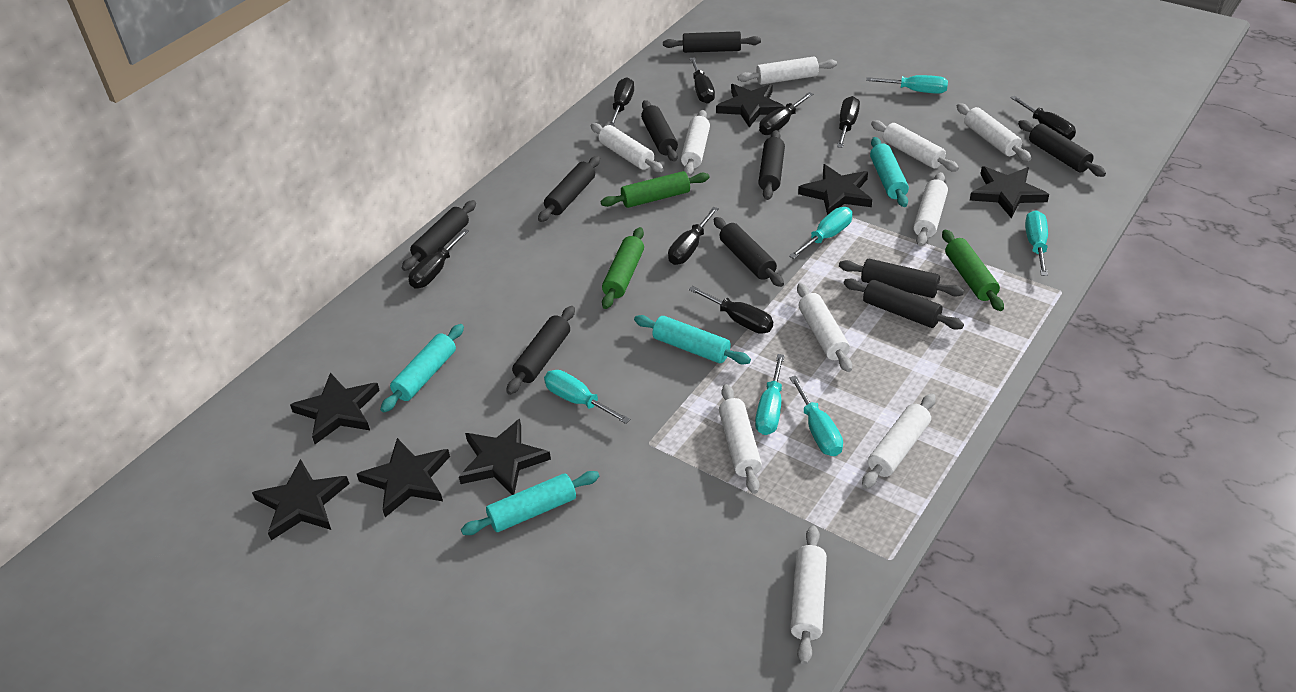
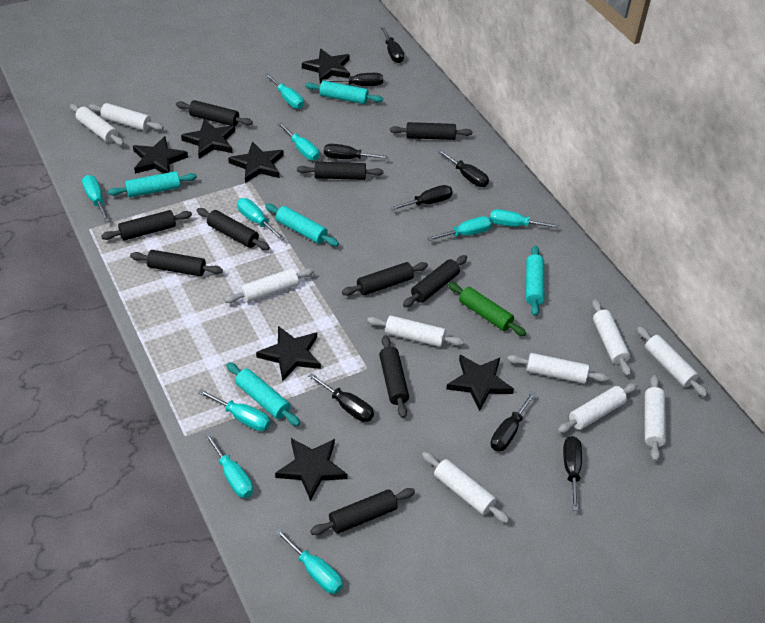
green rolling pin: 3 -> 1
turquoise rolling pin: 4 -> 5
turquoise screwdriver: 6 -> 9

